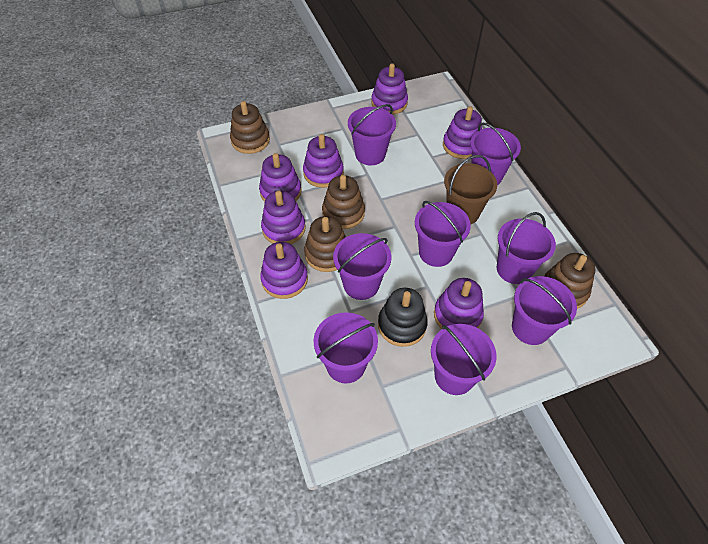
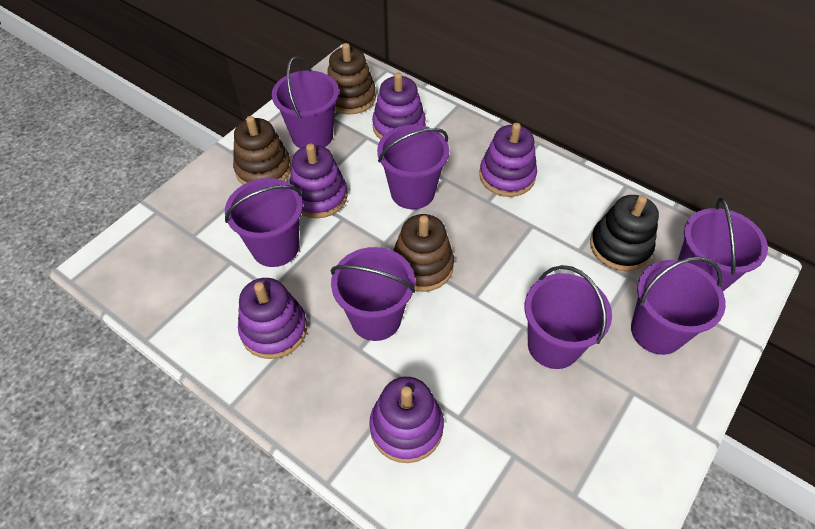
brown bucket: 1 -> 0
brown stacking toy: 4 -> 3
purple bucket: 8 -> 7
purple stacking toy: 7 -> 5

